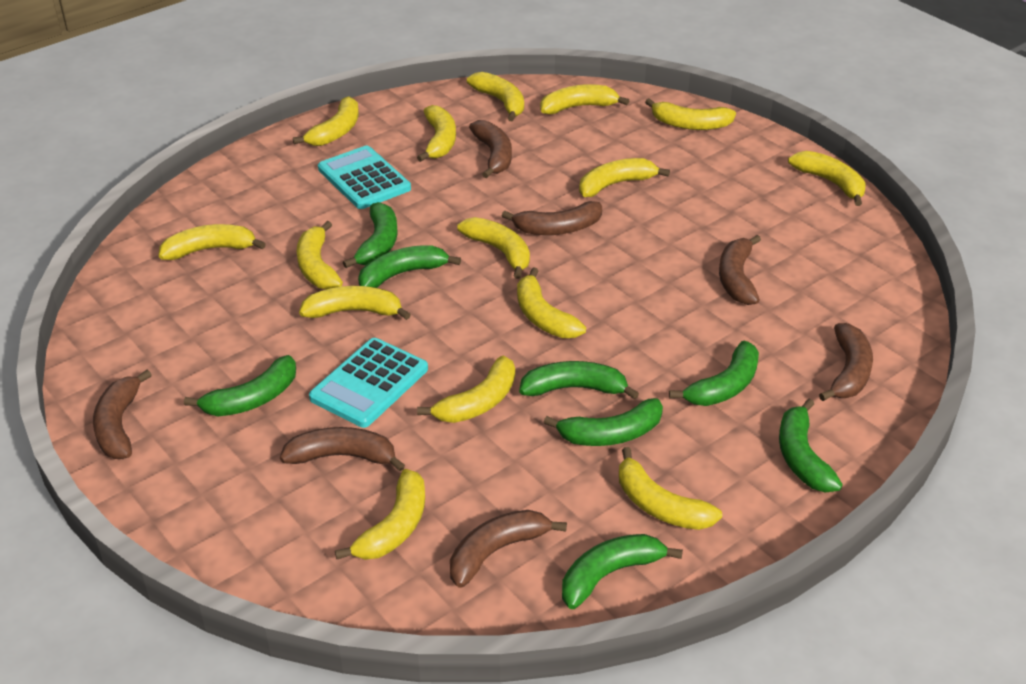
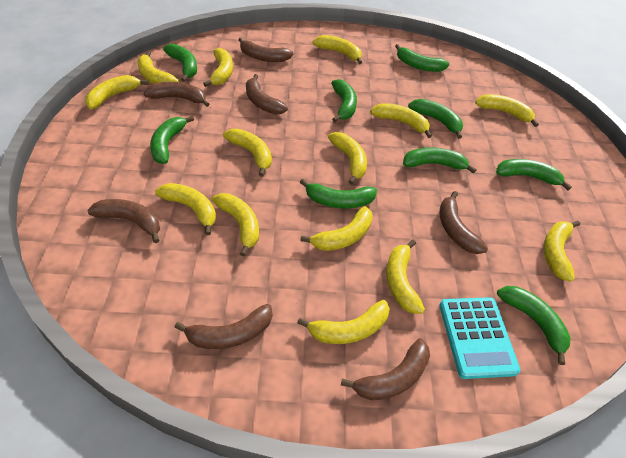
green banana: 8 -> 9
turquoise calculator: 2 -> 1
yellow banana: 15 -> 14

